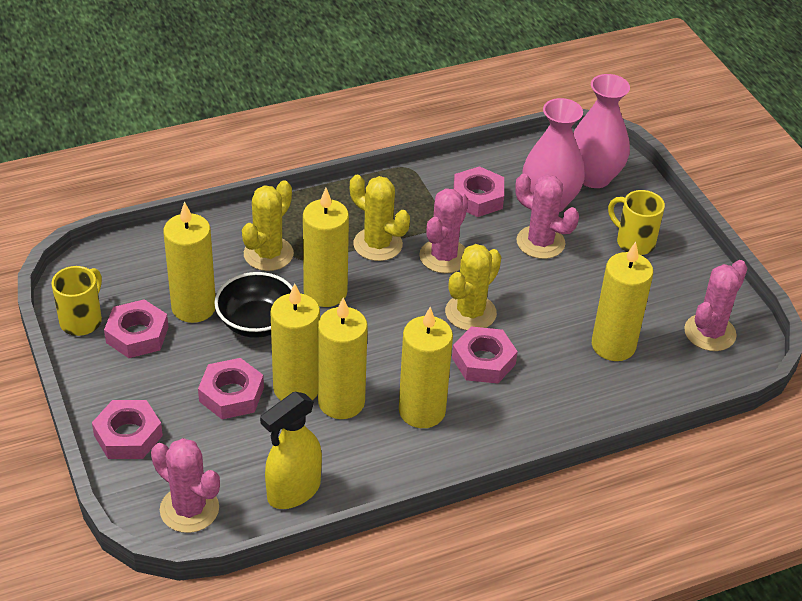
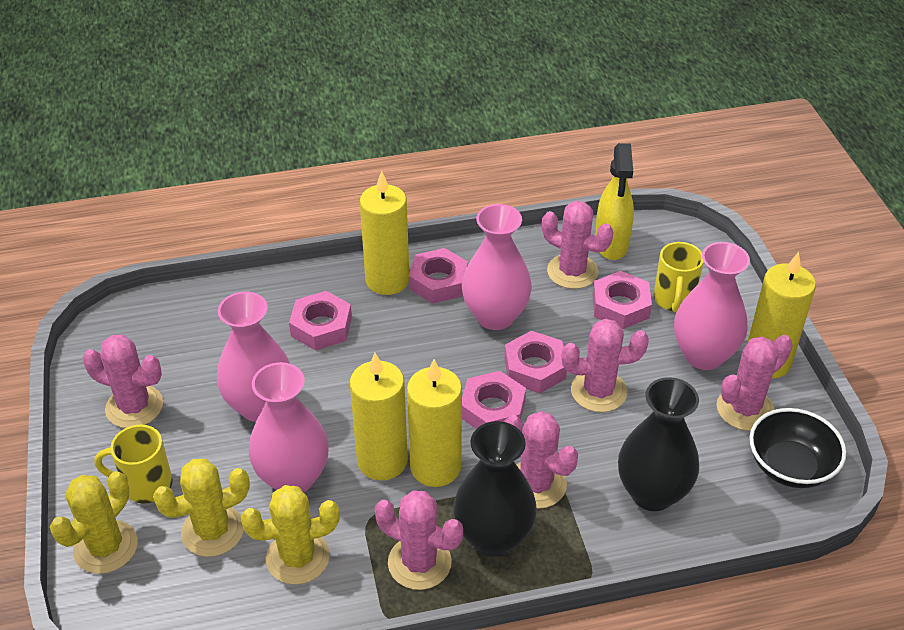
black vase: 0 -> 2
pink cactus: 4 -> 6
pink vase: 2 -> 4
yellow candle: 6 -> 4

